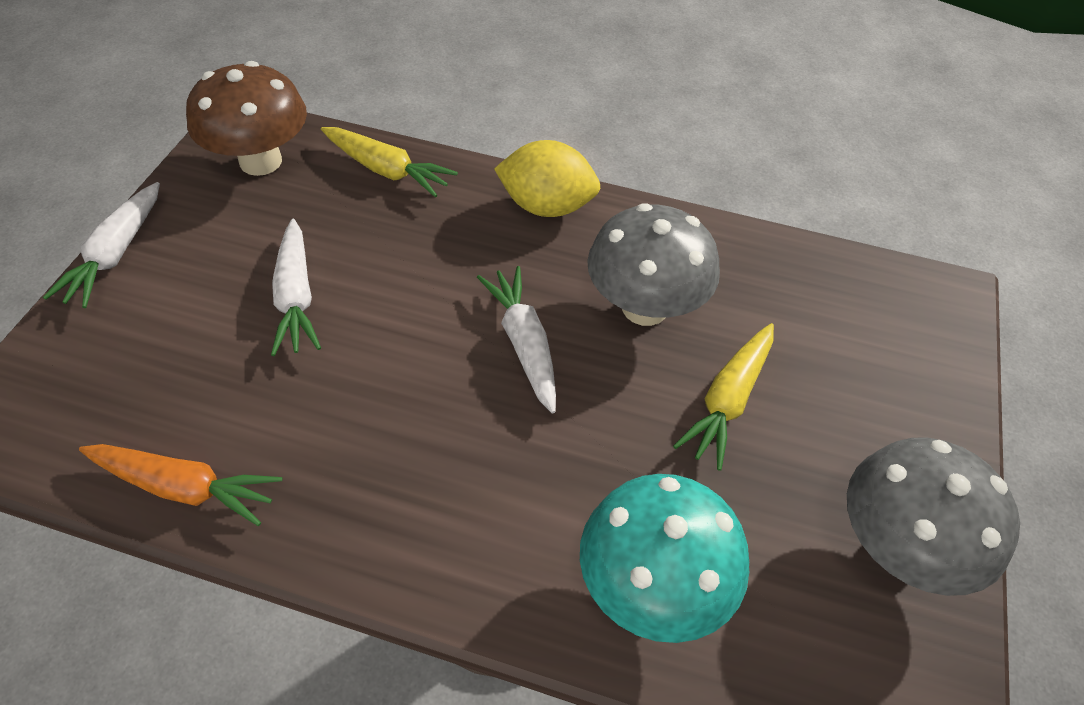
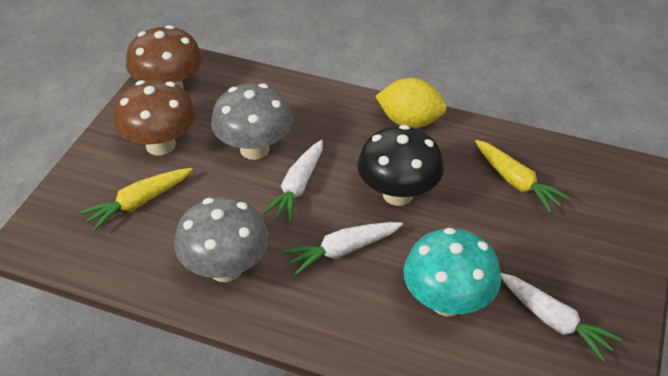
black mushroom: 0 -> 1
brown mushroom: 1 -> 2
orange carrot: 1 -> 0

